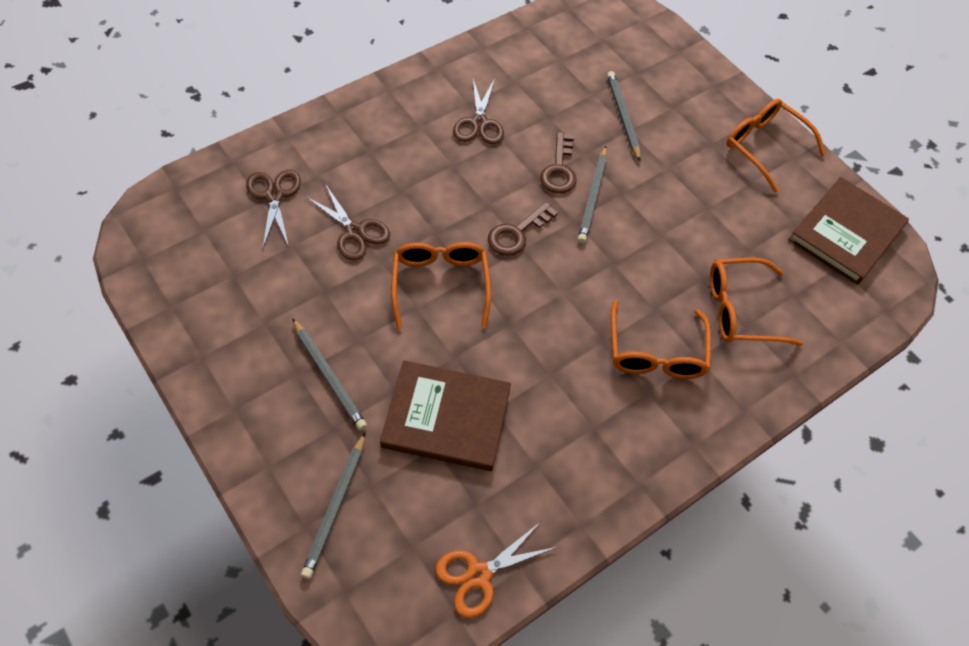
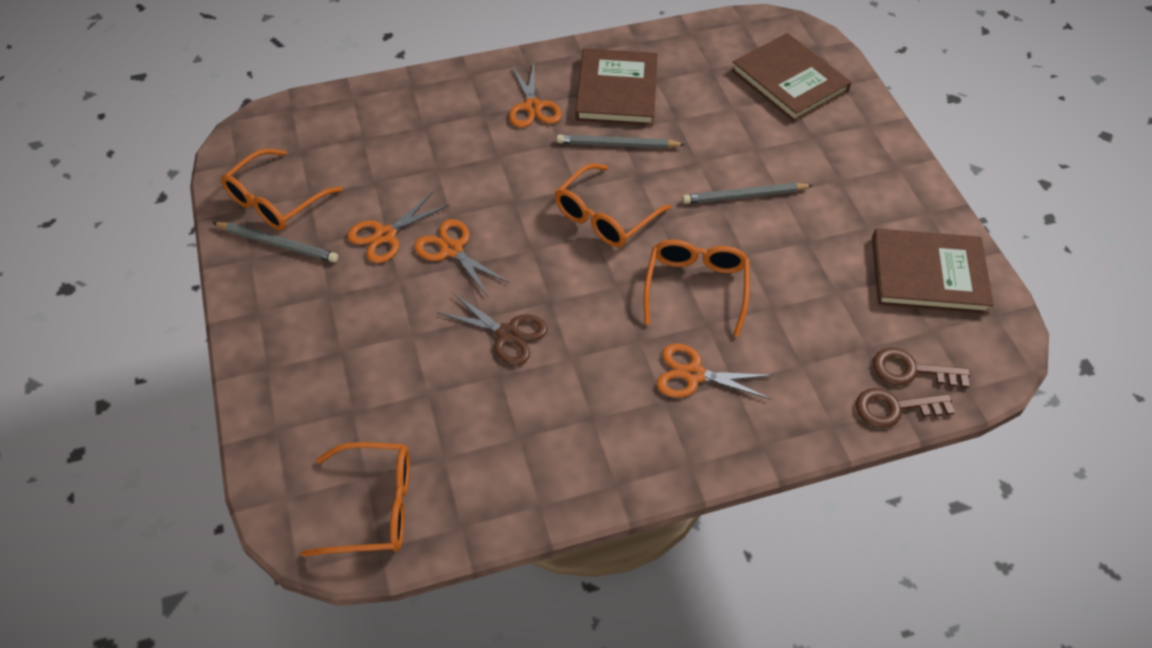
brown book: 2 -> 3
brown scissors: 3 -> 1
grey pencil: 4 -> 3
orange scissors: 1 -> 4

